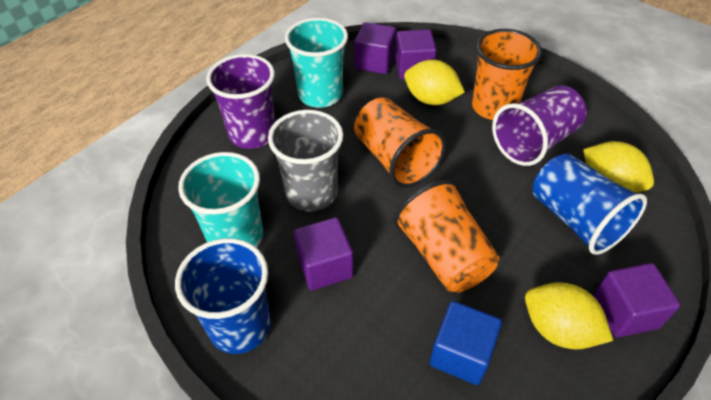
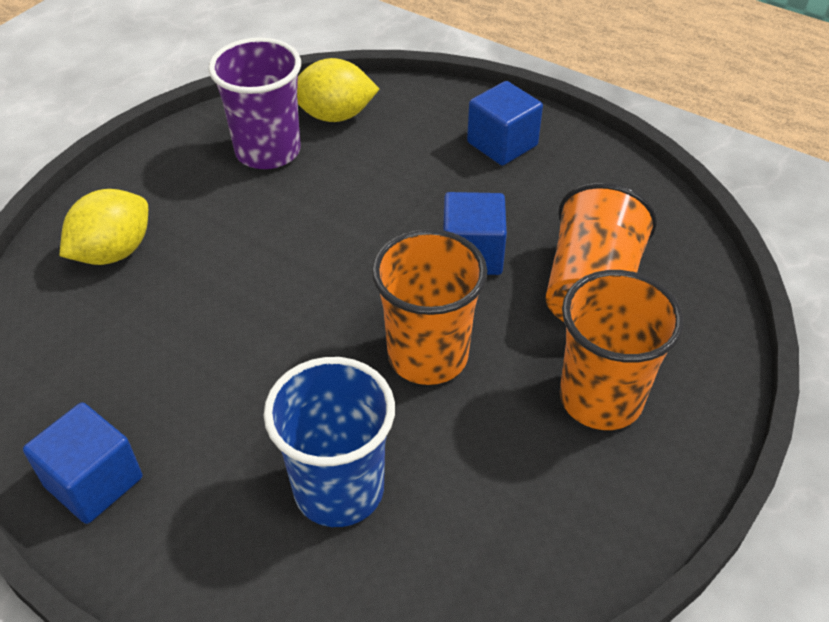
blue cube: 1 -> 3
blue cup: 2 -> 1
grey cup: 1 -> 0
purple cube: 4 -> 0
purple cup: 2 -> 1
turquoise cup: 2 -> 0
yellow lemon: 3 -> 2

